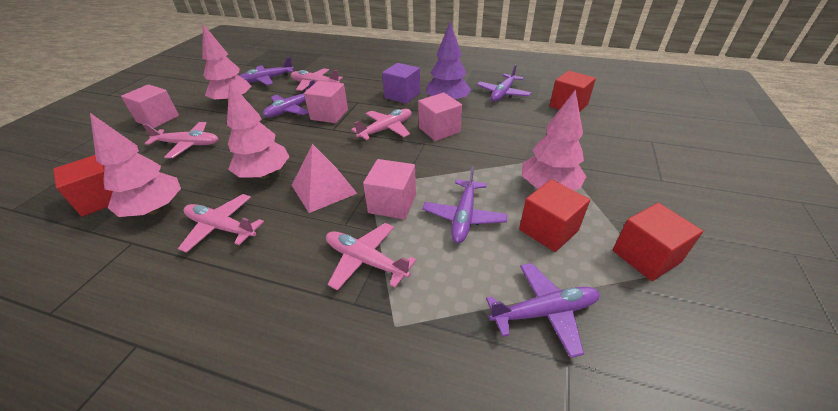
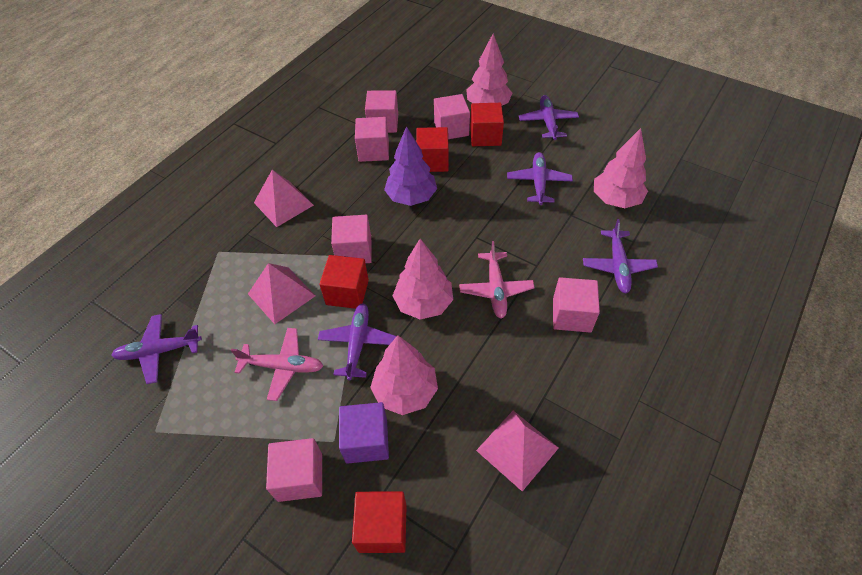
pink cube: 4 -> 6
pink plane: 5 -> 2
pink pyramid: 1 -> 3

